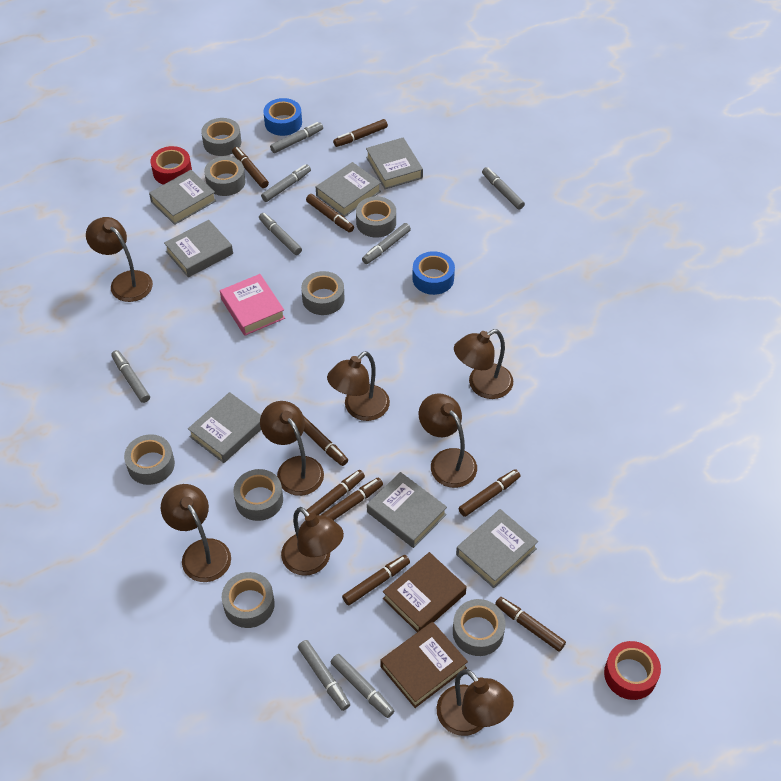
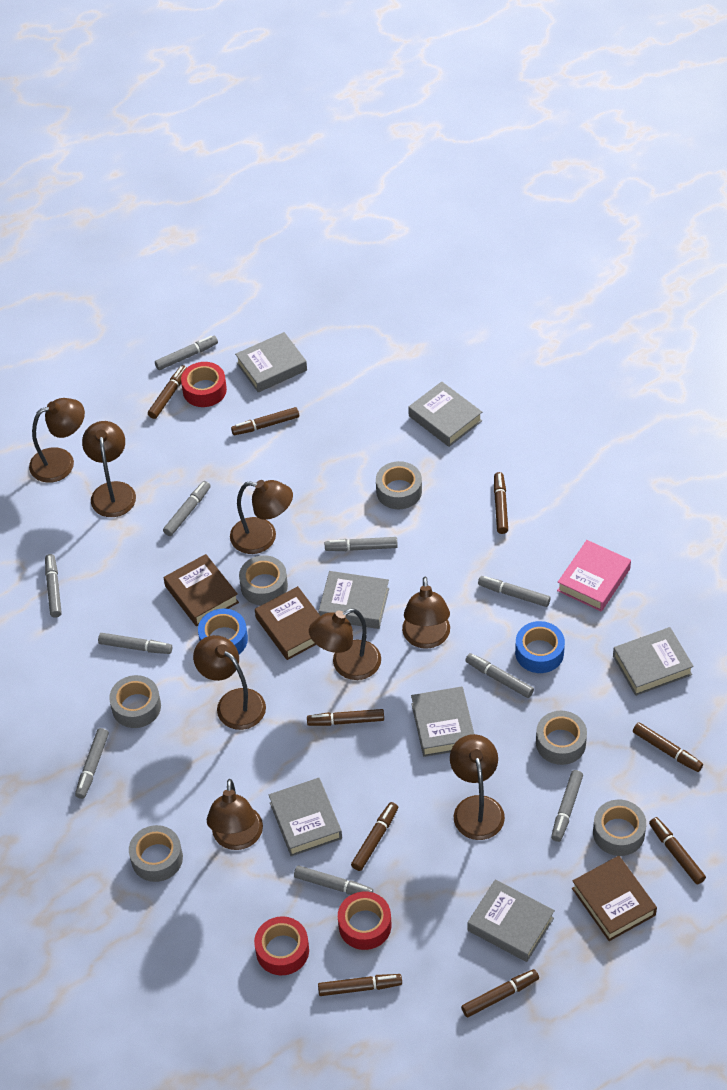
brown book: 2 -> 3
grey marker: 8 -> 10
grey tape: 8 -> 6
red tape: 2 -> 3

